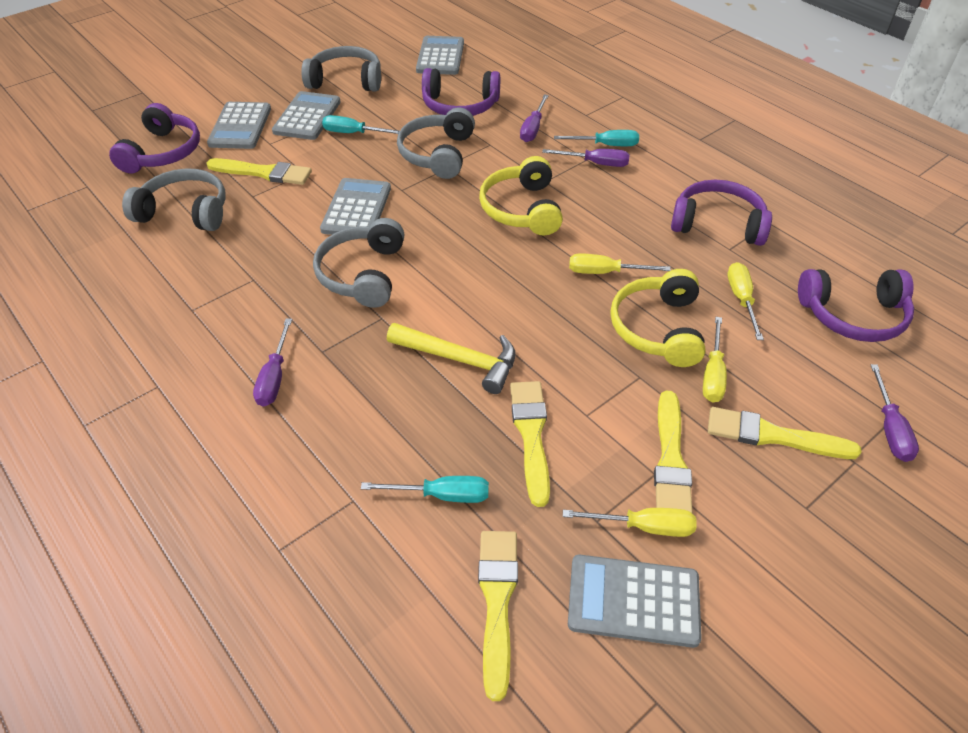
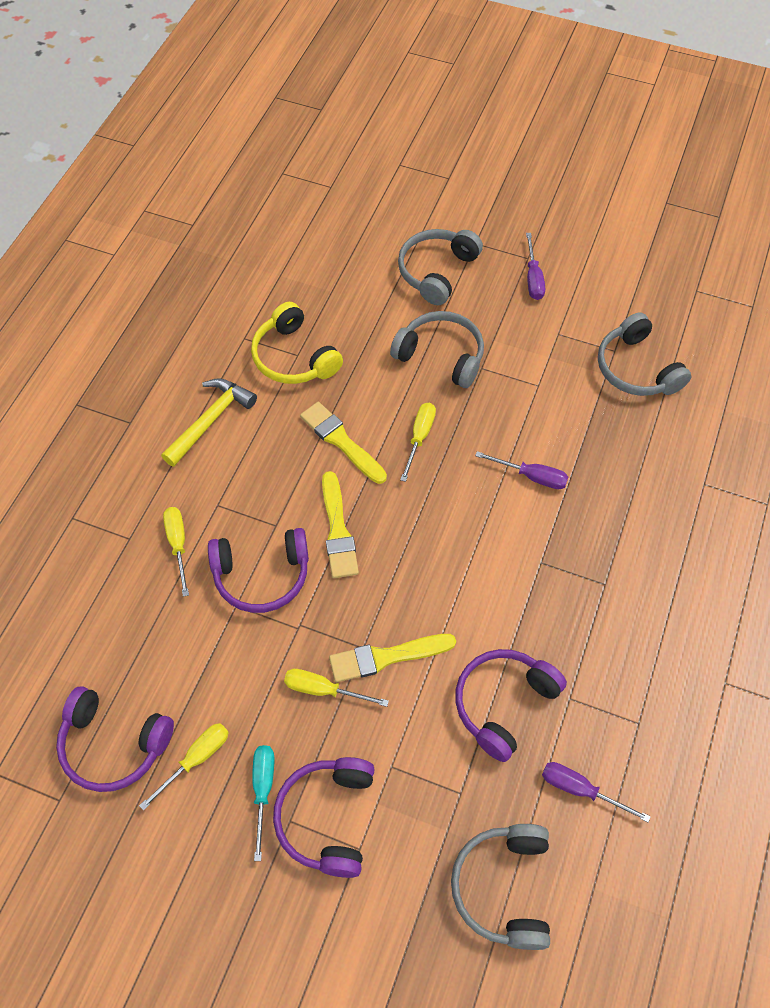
grey calculator: 5 -> 0
purple screwdriver: 4 -> 3
turquoise screwdriver: 3 -> 1
yellow brush: 5 -> 3
yellow headphones: 2 -> 1

